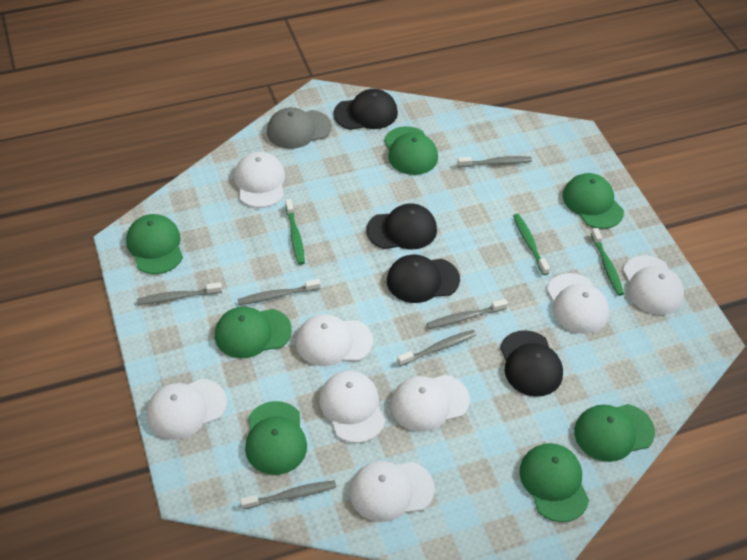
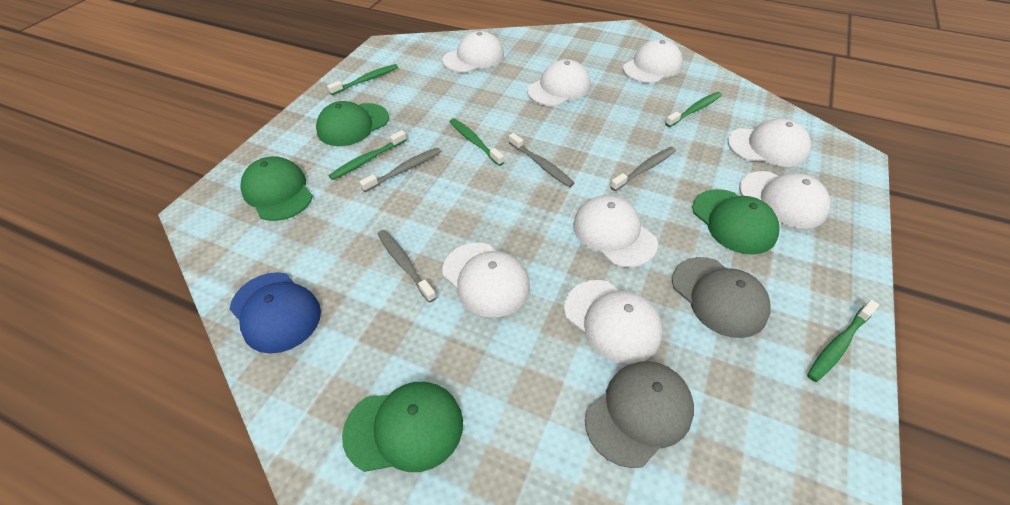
black cap: 4 -> 0
blue cap: 0 -> 1
green cap: 7 -> 4
green toothbrush: 3 -> 5
grey cap: 1 -> 2
grey toothbrush: 6 -> 4

